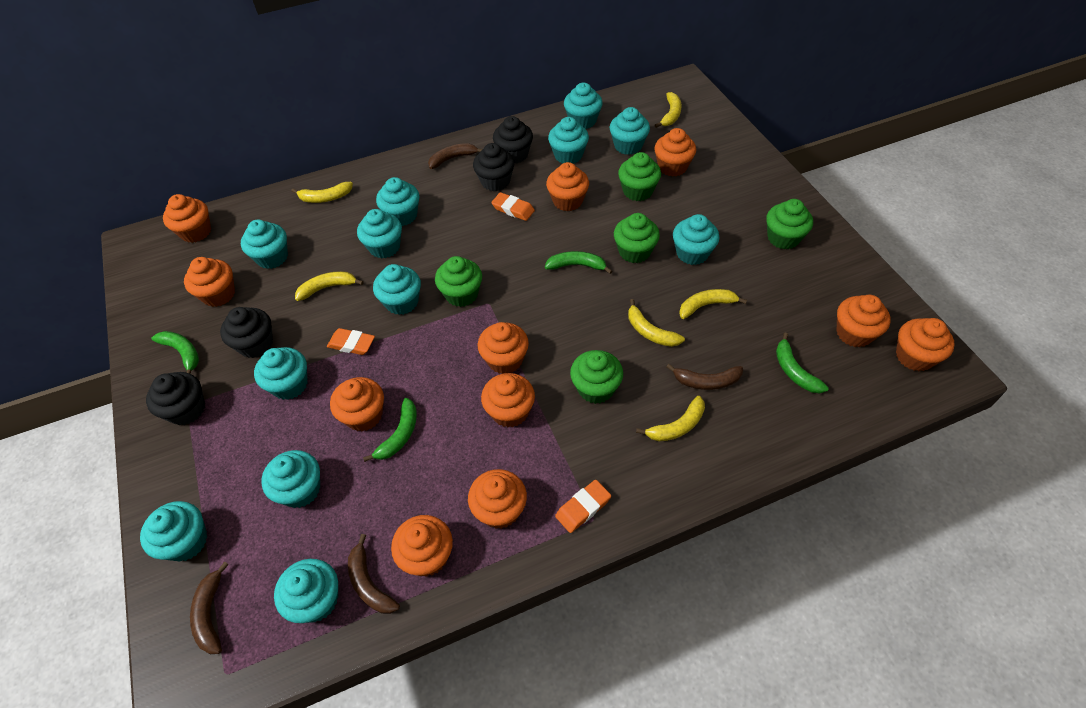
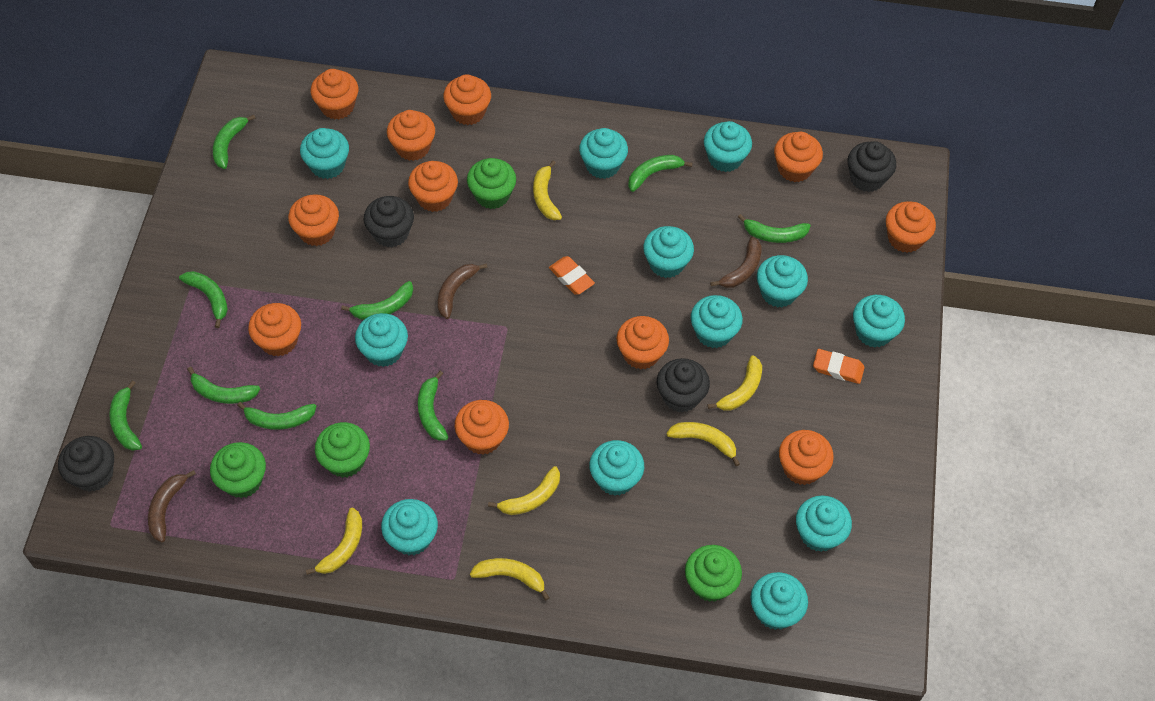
brown banana: 4 -> 3
green banana: 4 -> 9
green cupcake: 5 -> 4
orange eraser: 3 -> 2

